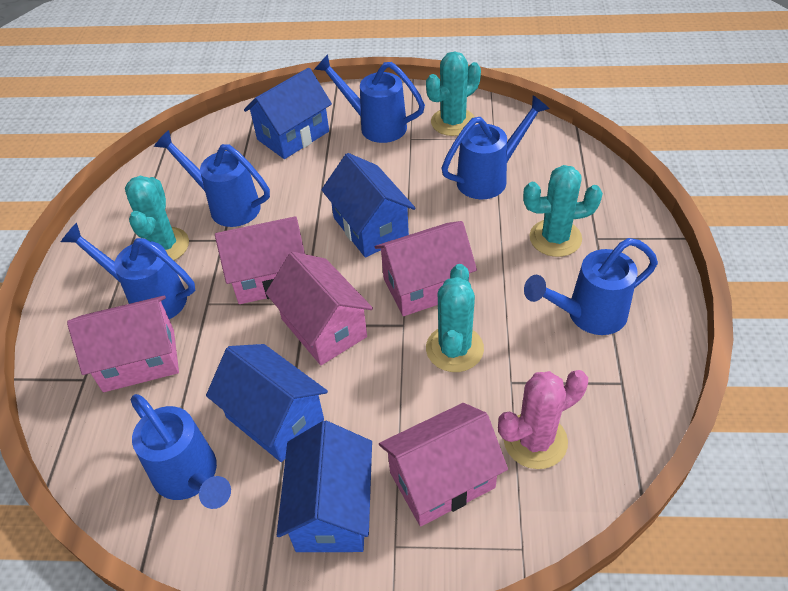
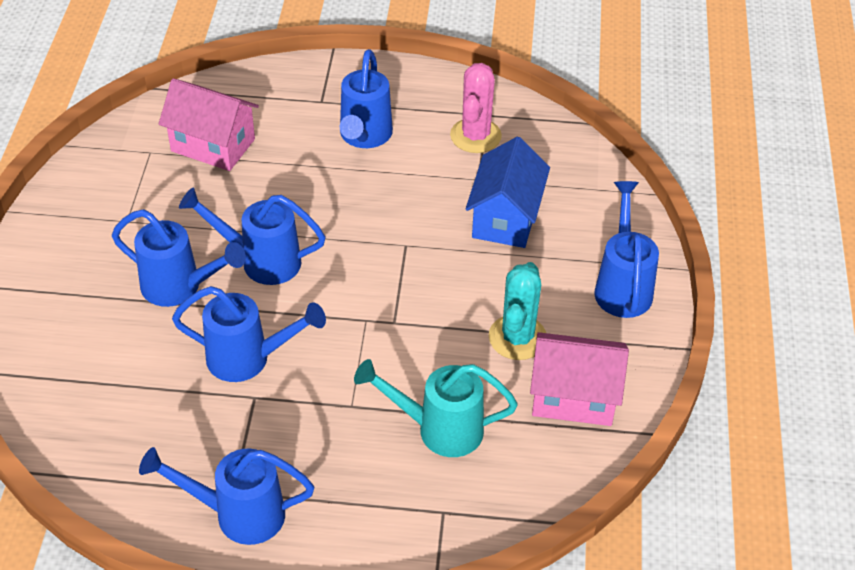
blue house: 4 -> 1
pink house: 5 -> 2
turquoise cactus: 4 -> 1
turquoise watering can: 0 -> 1

